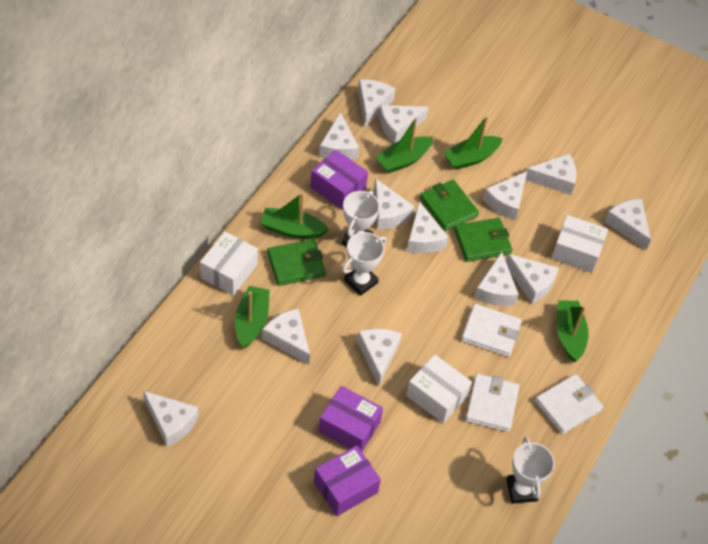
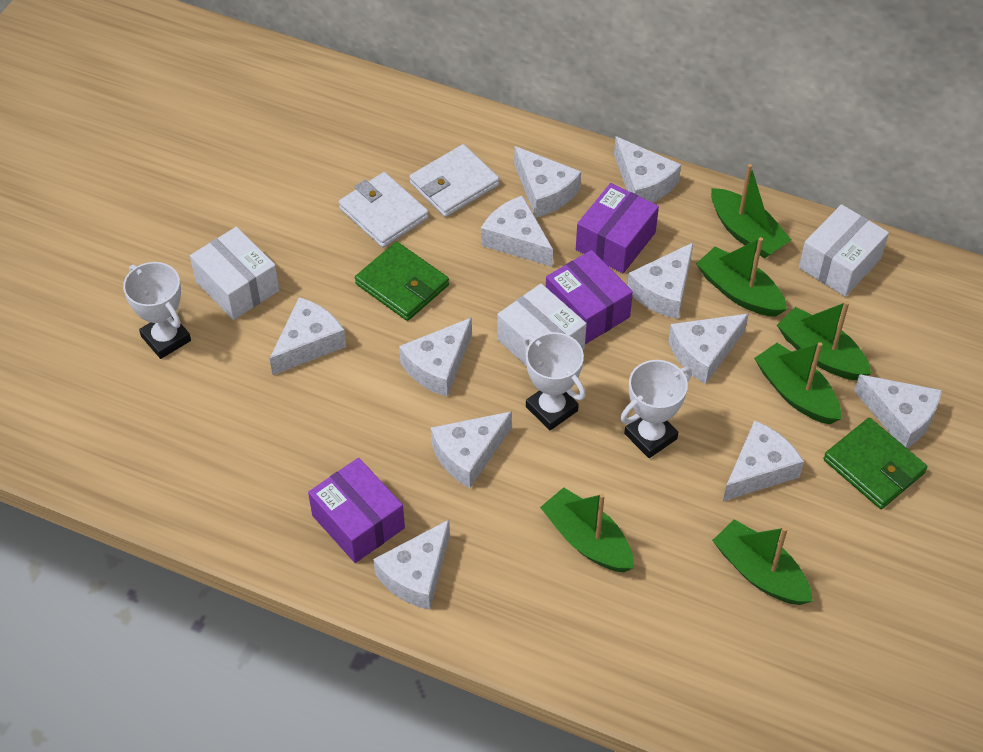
green boat: 5 -> 6
green wallet: 3 -> 2
white cheese: 13 -> 11
white wallet: 3 -> 2

